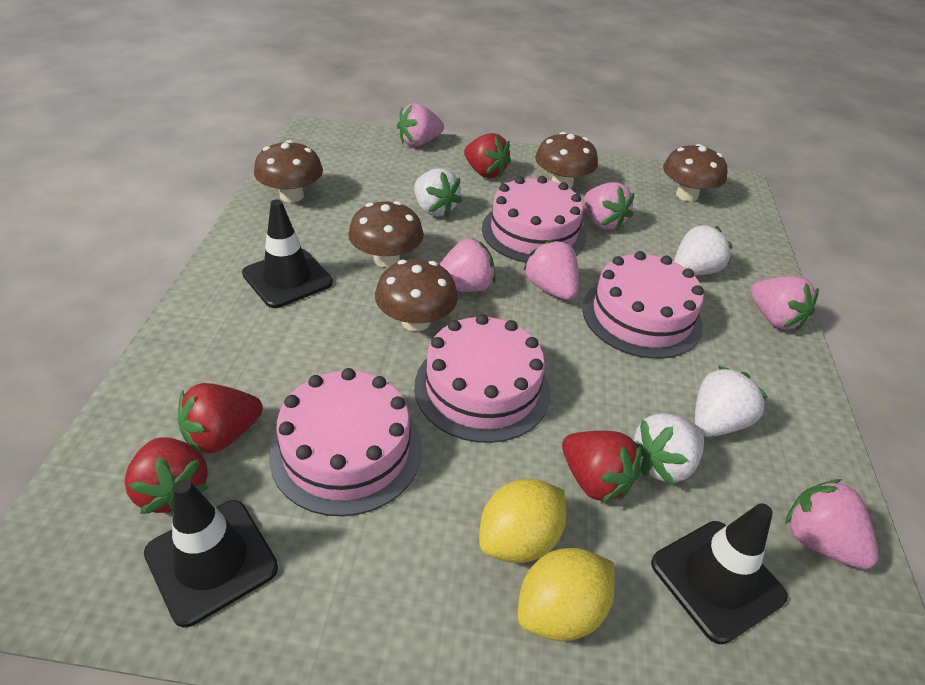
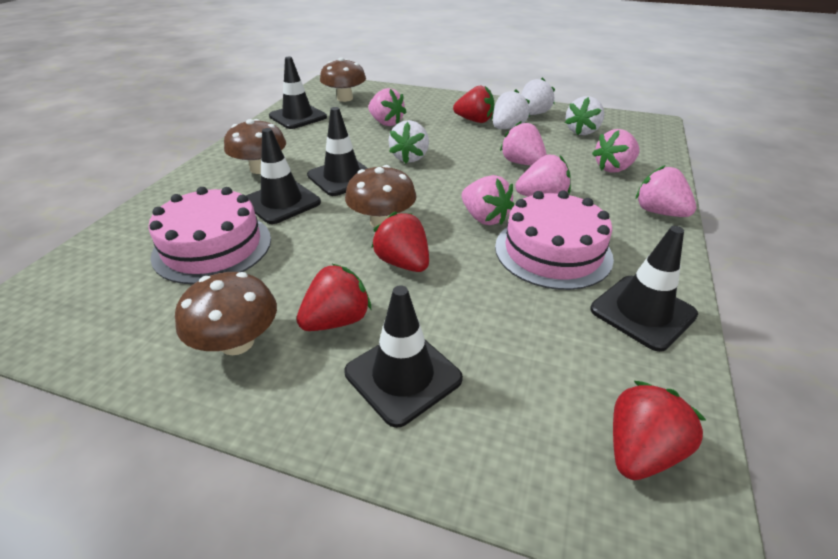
black traffic cone: 3 -> 5
brown mushroom: 5 -> 4
pink cake: 4 -> 2
yellow lemon: 2 -> 0

